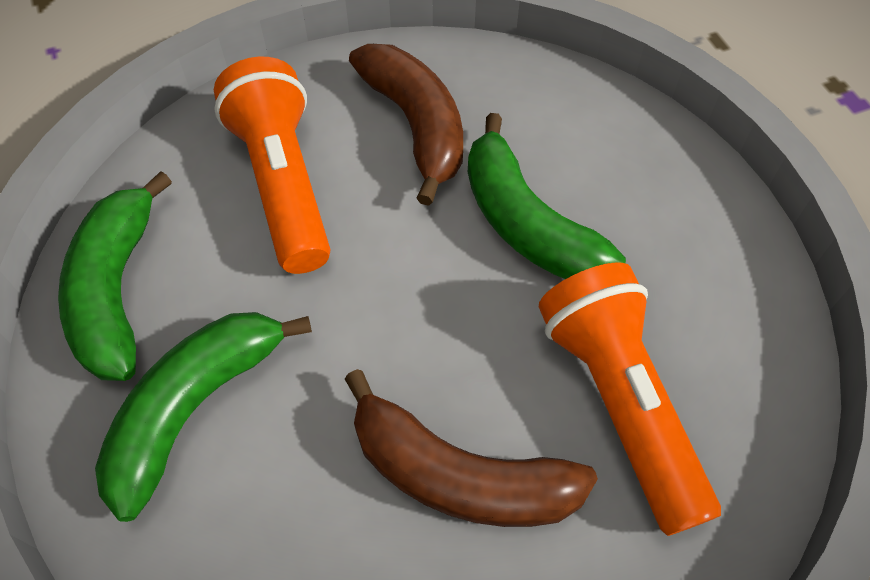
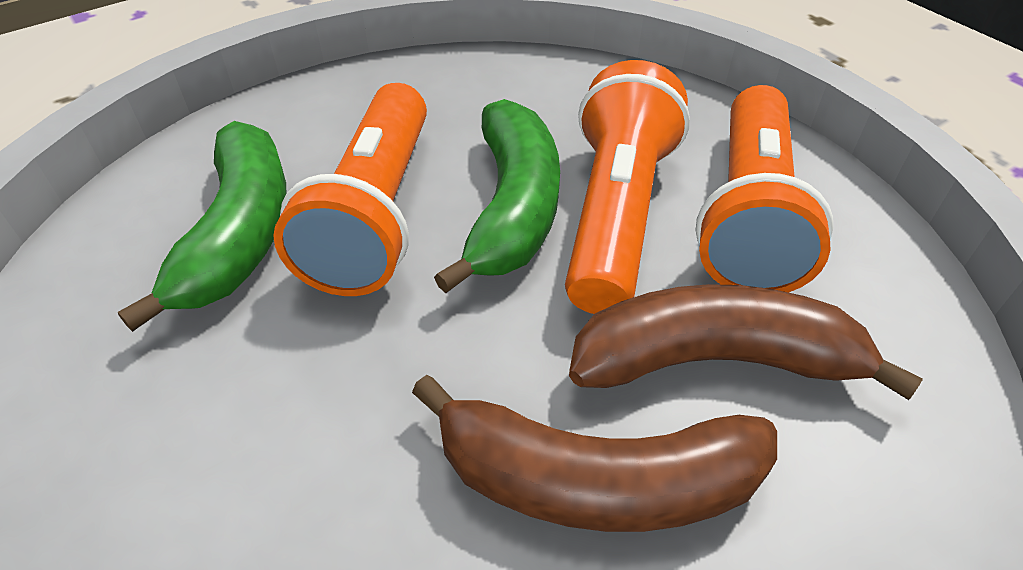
green banana: 3 -> 2
orange flashlight: 2 -> 3

